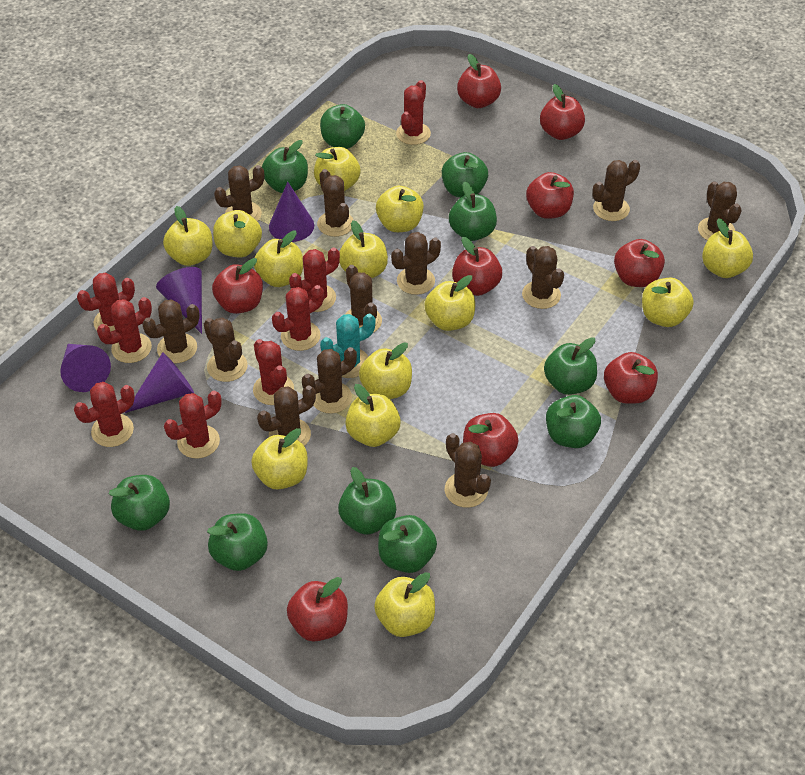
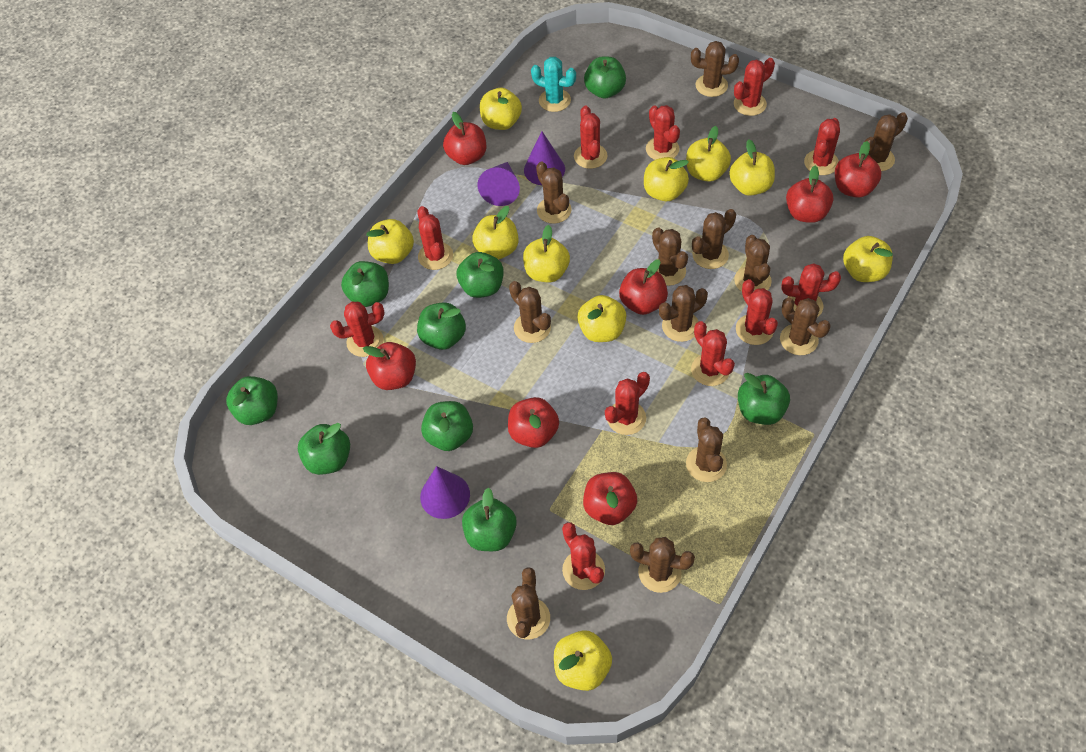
green apple: 10 -> 9
purple cone: 4 -> 3
red apple: 9 -> 7
red cactus: 8 -> 11
yellow apple: 13 -> 10

